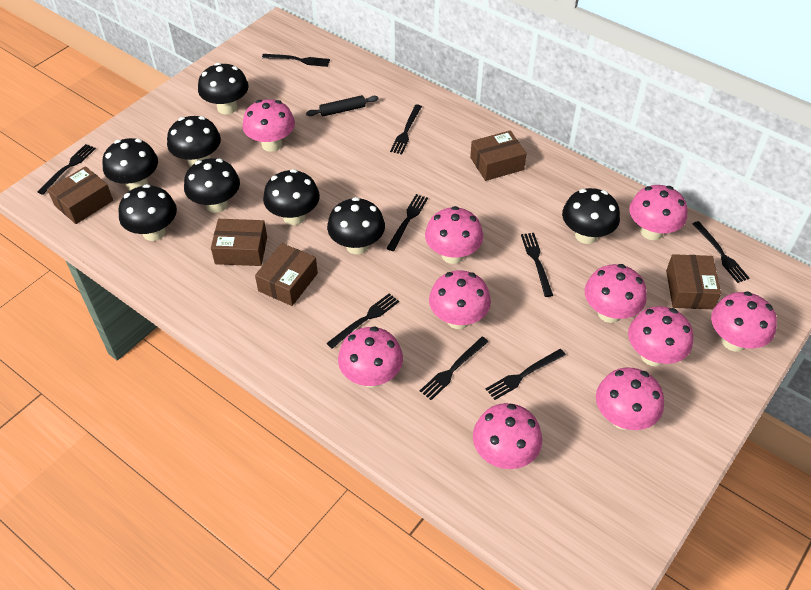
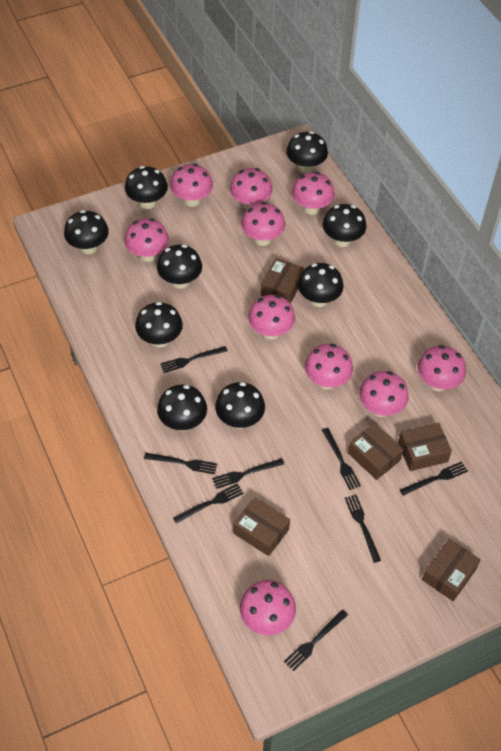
black fork: 9 -> 8
black mushroom: 8 -> 9
black rolling pin: 1 -> 0

